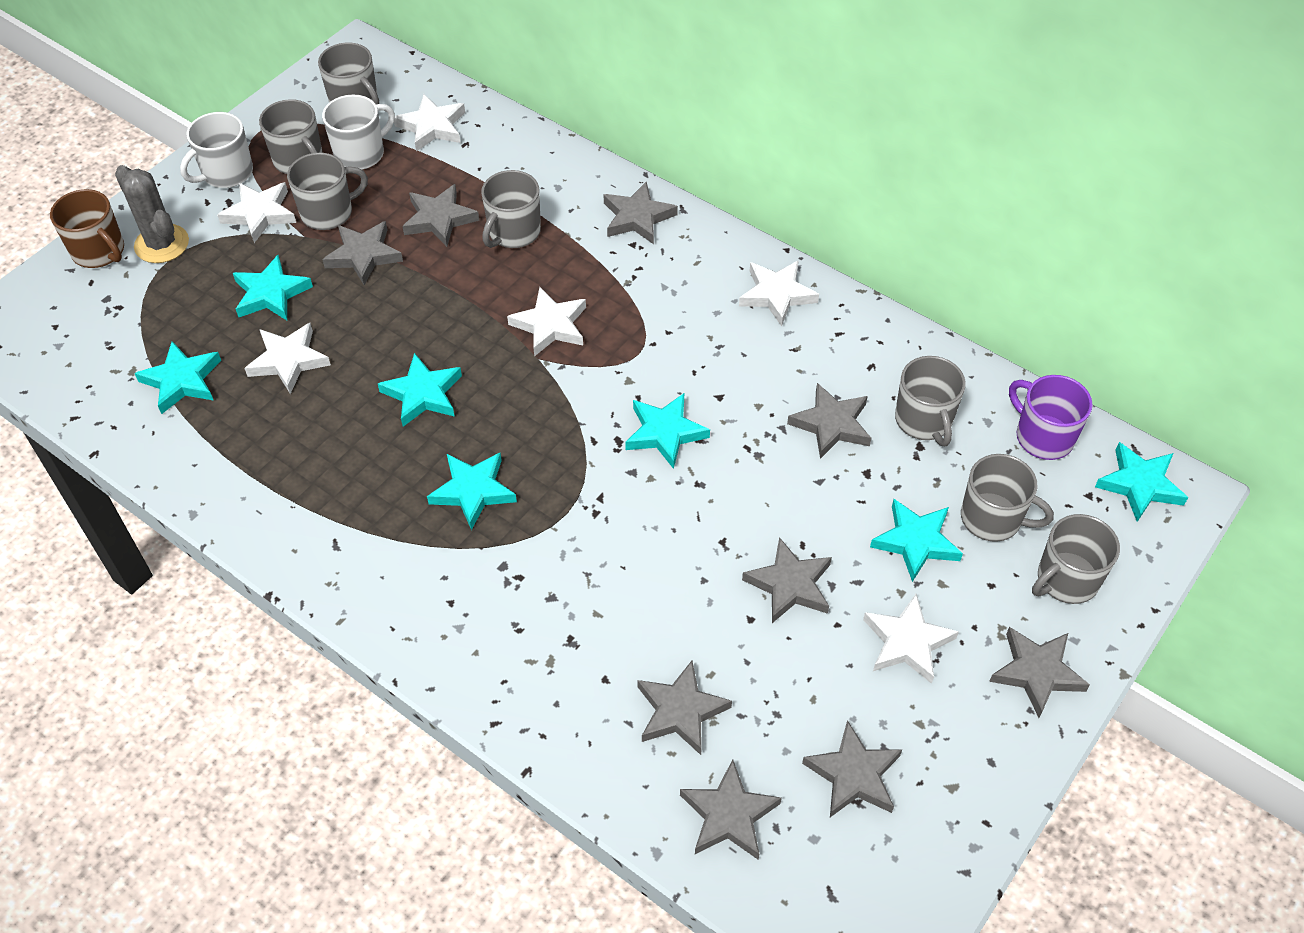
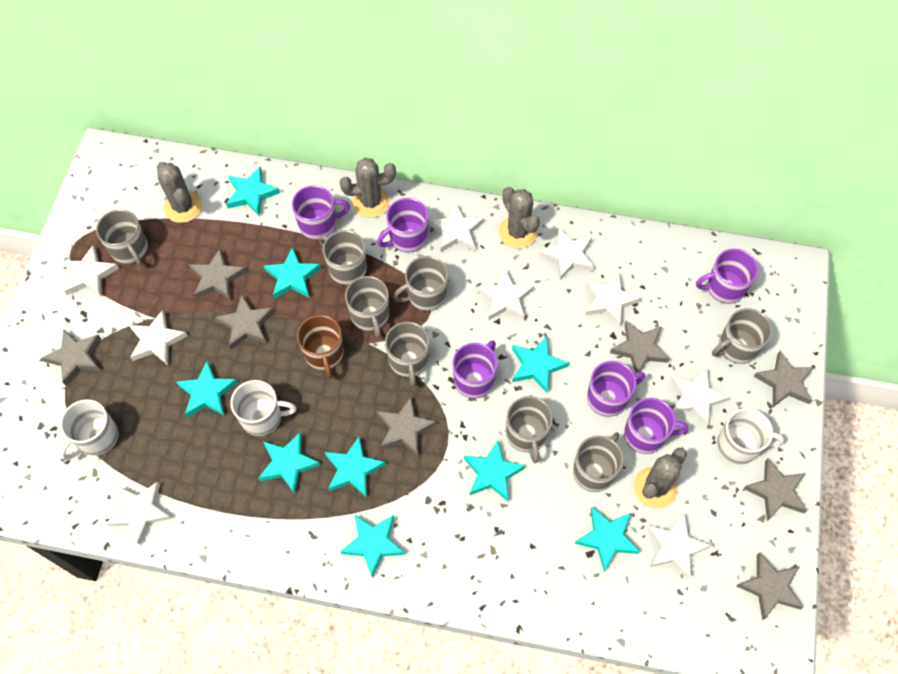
grey cactus: 1 -> 4
grey mug: 7 -> 8
grey star: 9 -> 8
purple mug: 1 -> 6
turquoise star: 7 -> 9
white mug: 2 -> 3
white star: 6 -> 9

